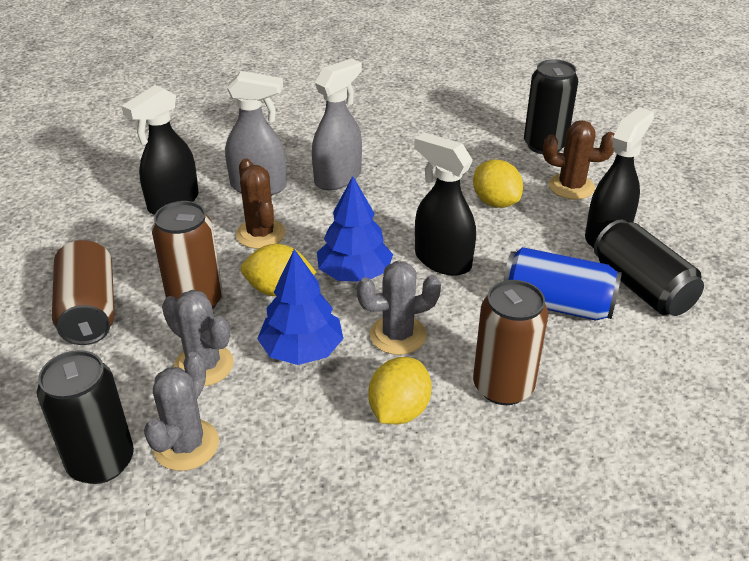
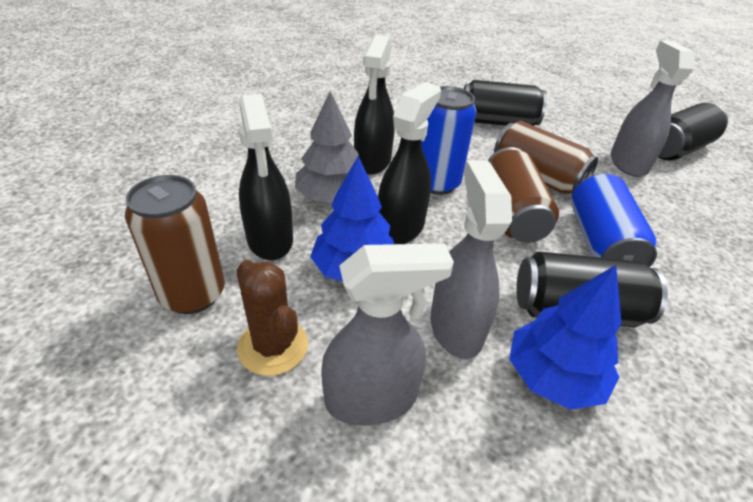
blue can: 1 -> 2
brown cactus: 2 -> 1
grey cactus: 3 -> 0
grey spray bottle: 2 -> 3
grey tree: 0 -> 1
yellow lemon: 3 -> 0

